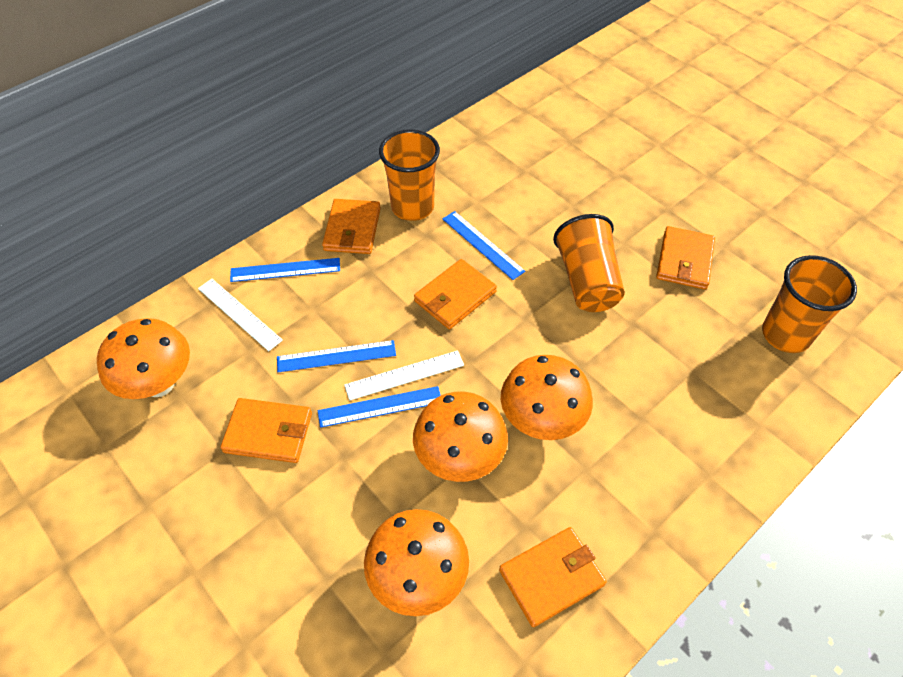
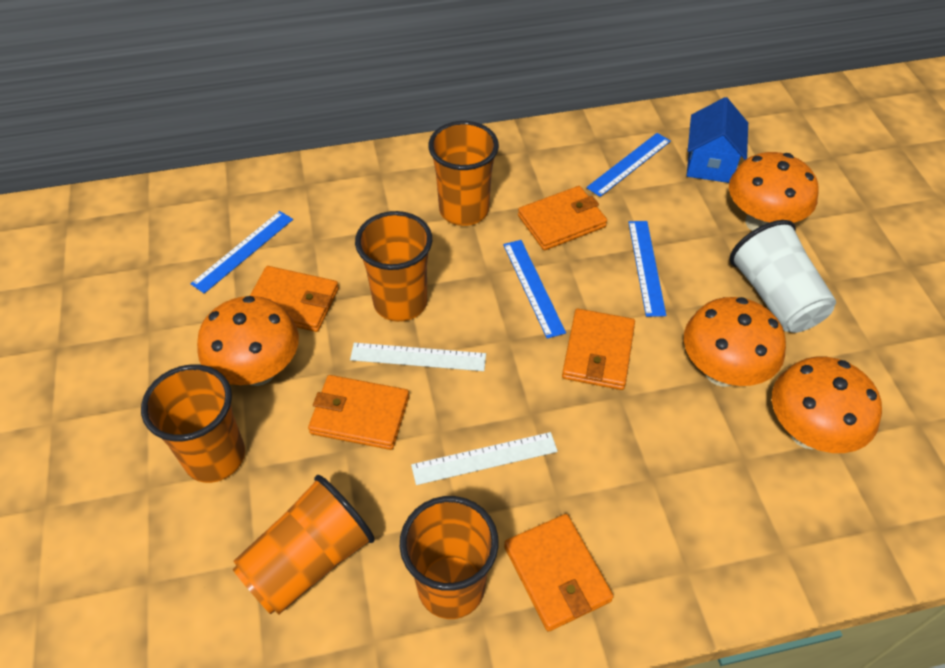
blue house: 0 -> 1
orange cup: 3 -> 5
white cup: 0 -> 1

